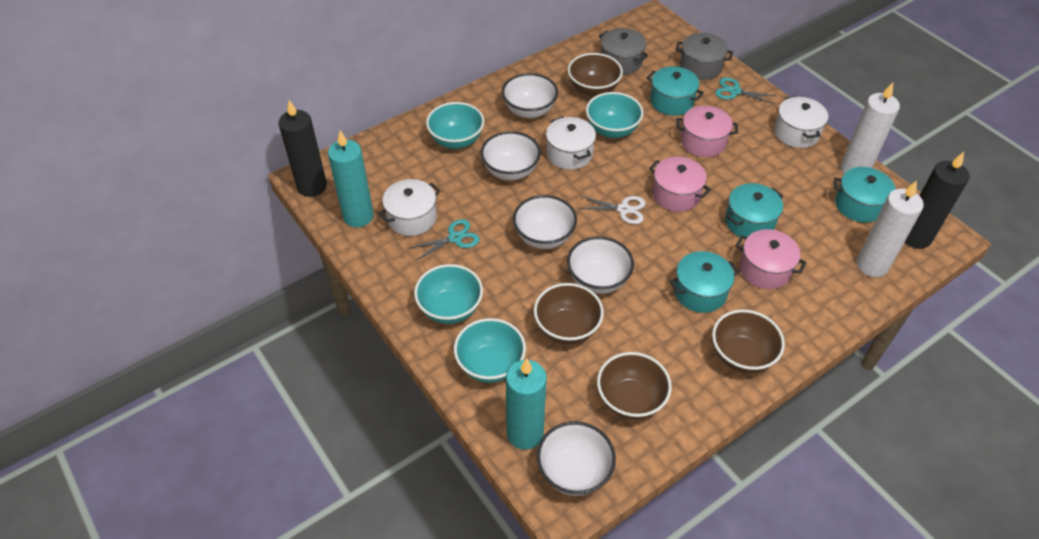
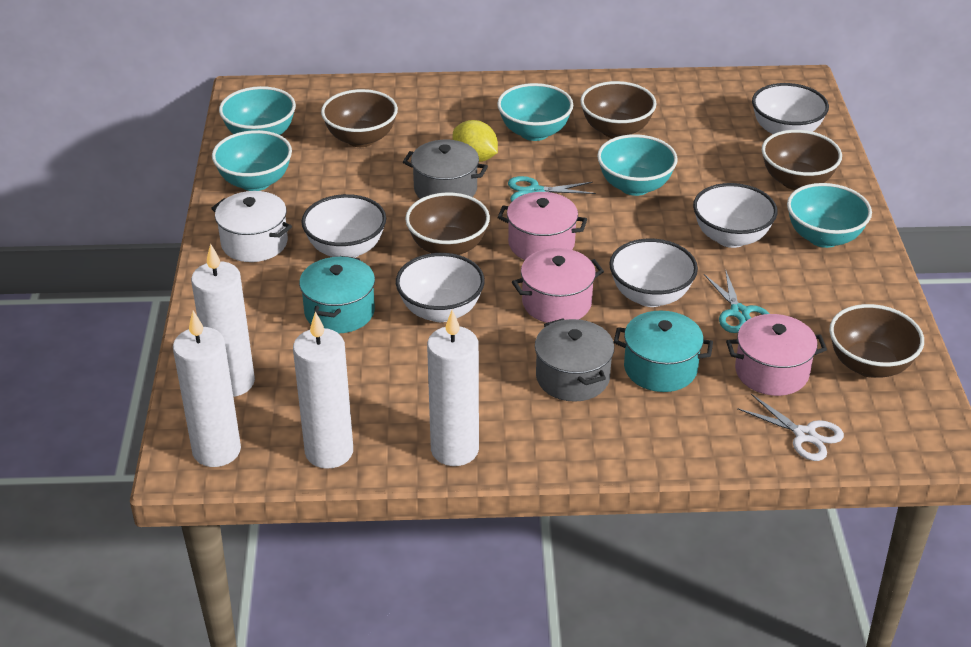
black candle: 2 -> 0
brown bowl: 4 -> 5
turquoise bowl: 4 -> 5
turquoise candle: 2 -> 0
turquoise pot: 4 -> 2
white candle: 2 -> 4
white pot: 3 -> 1
yellow lemon: 0 -> 1

